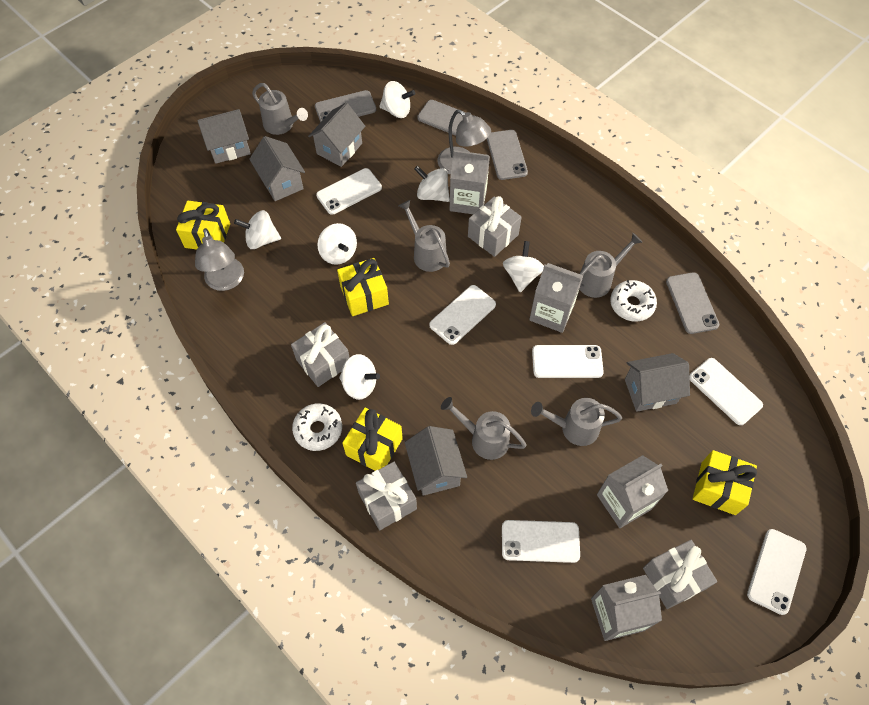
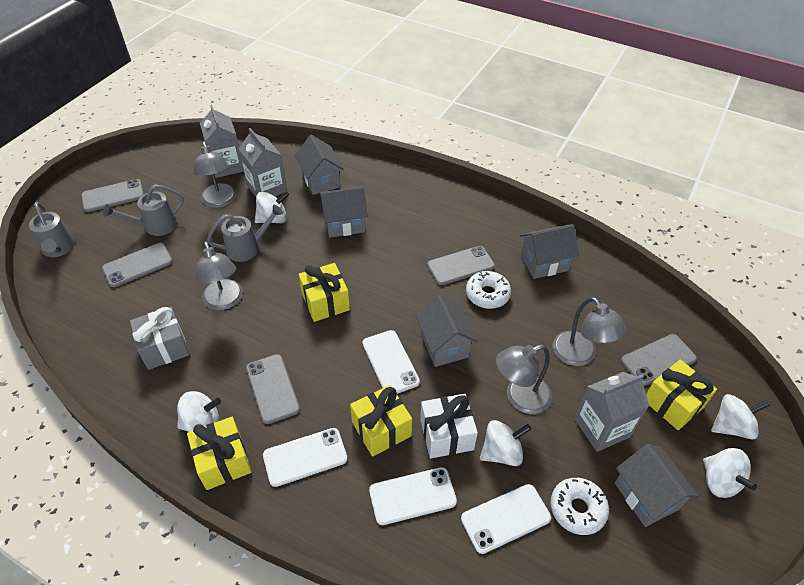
grey carton: 4 -> 3
grey gift: 4 -> 1
grey lamp: 2 -> 4
grey phone: 4 -> 5
grey watering can: 5 -> 3
white gift: 0 -> 1
white phone: 6 -> 4
white spinning top: 6 -> 5

